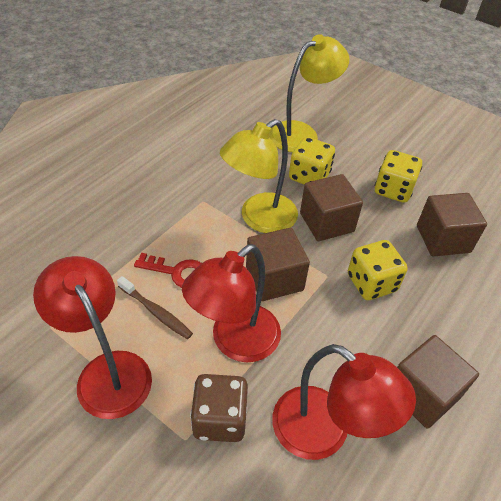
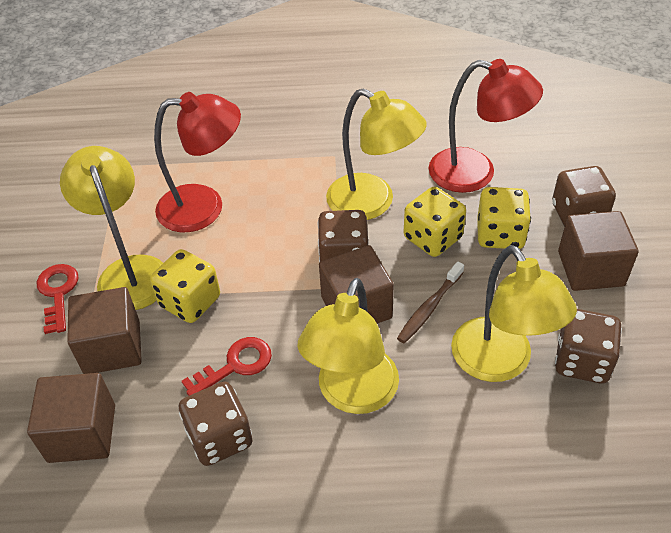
brown dice: 1 -> 4
red key: 1 -> 2
red lamp: 3 -> 2
yellow lamp: 2 -> 4

